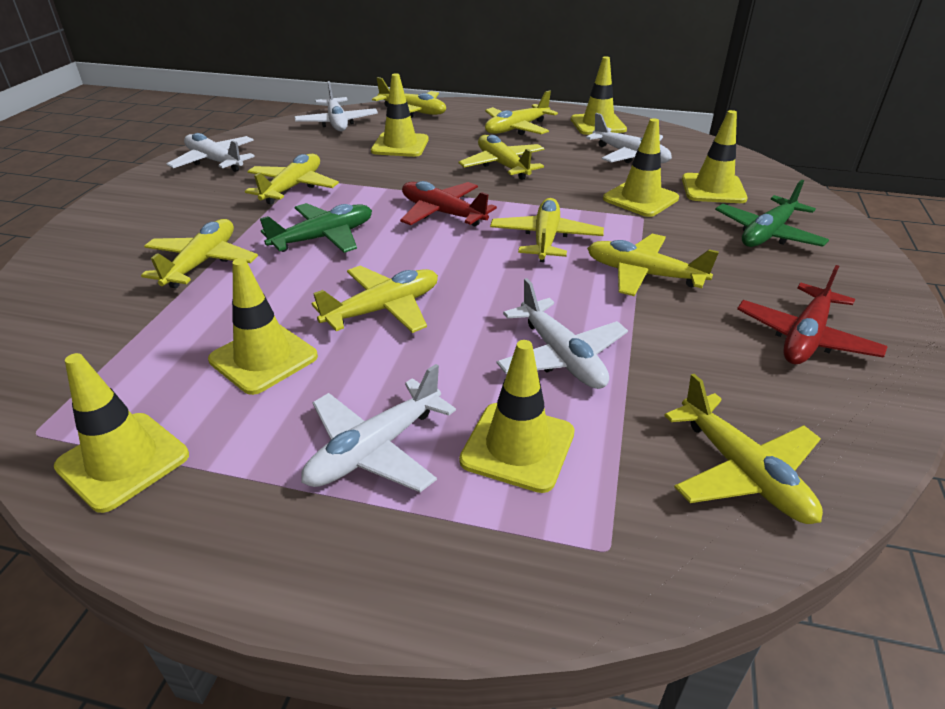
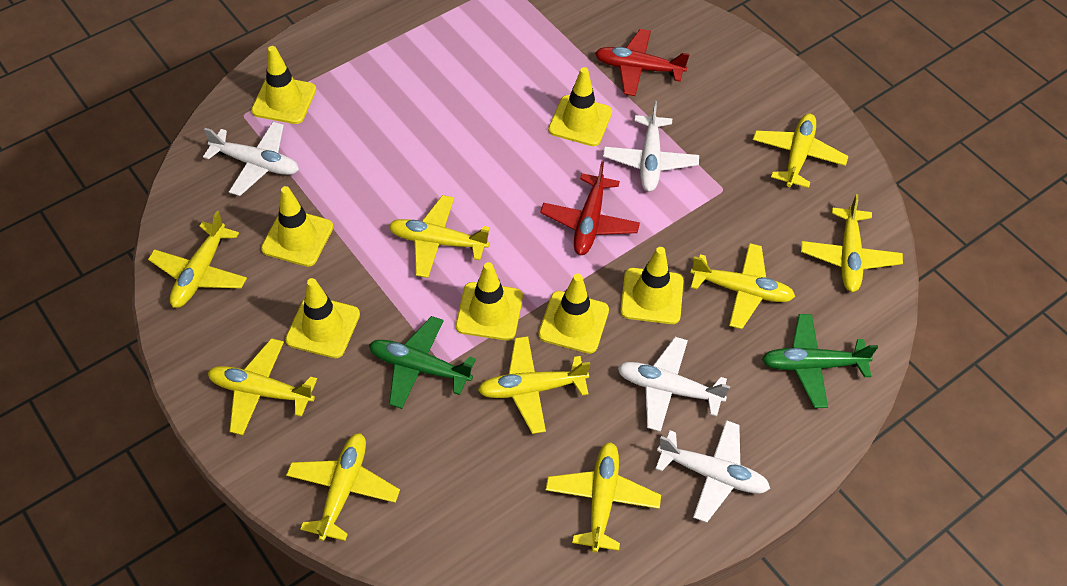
white plane: 5 -> 4

